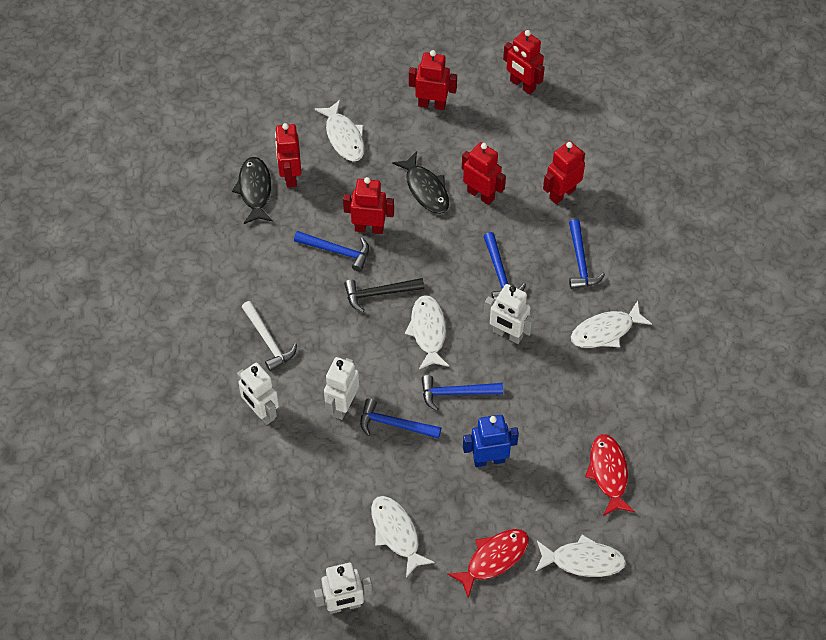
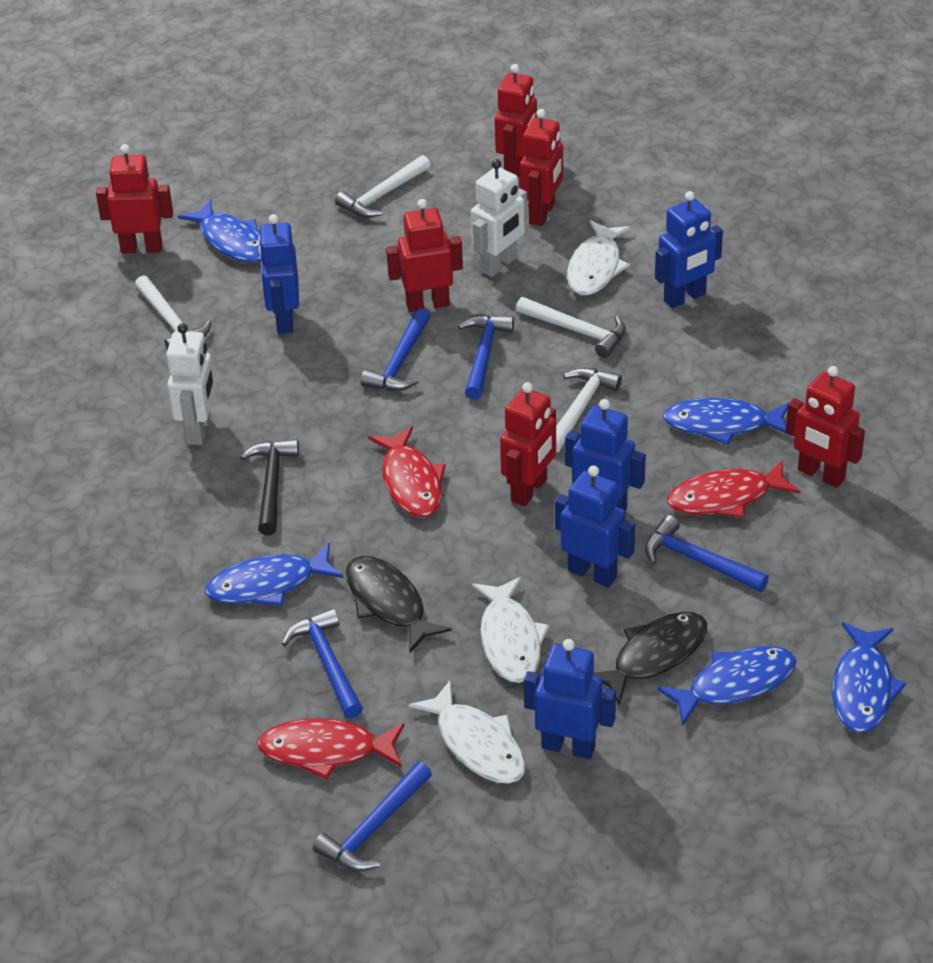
blue fish: 0 -> 5
blue robot: 1 -> 5
red fish: 2 -> 3
white fish: 5 -> 3
white hammer: 1 -> 4
white robot: 4 -> 2

